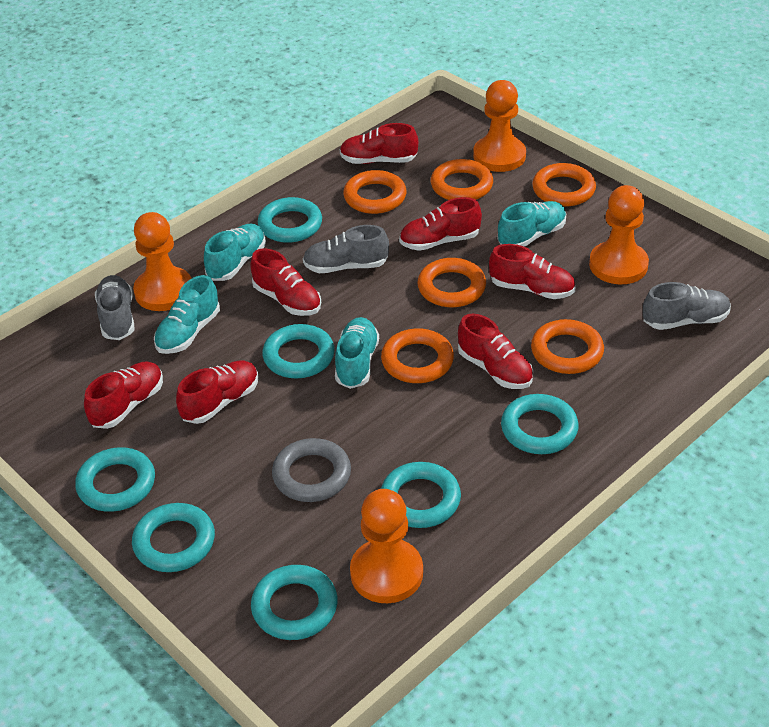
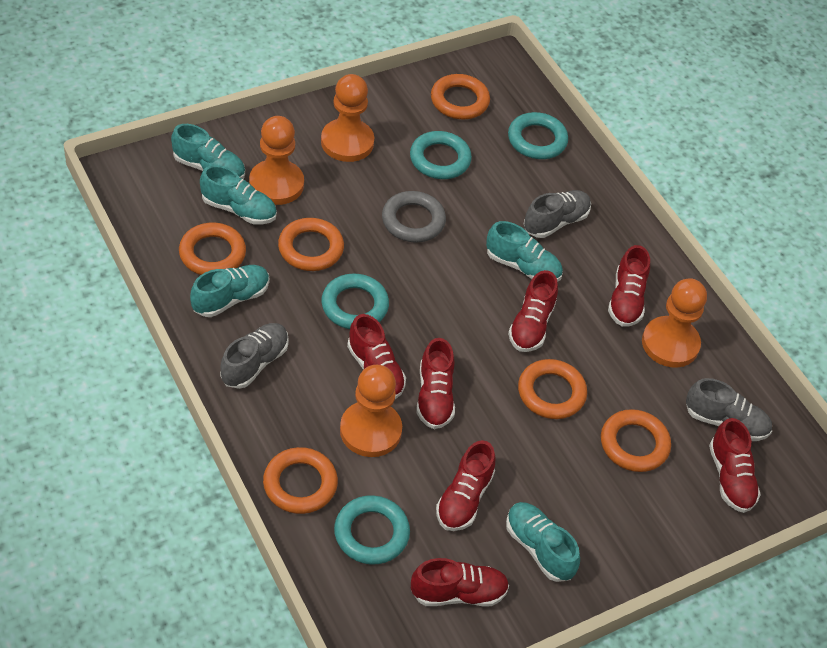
turquoise ring: 7 -> 4
turquoise shoe: 4 -> 5

